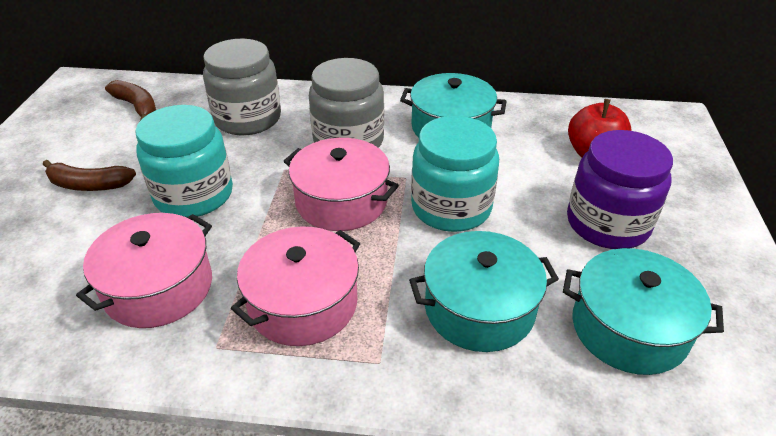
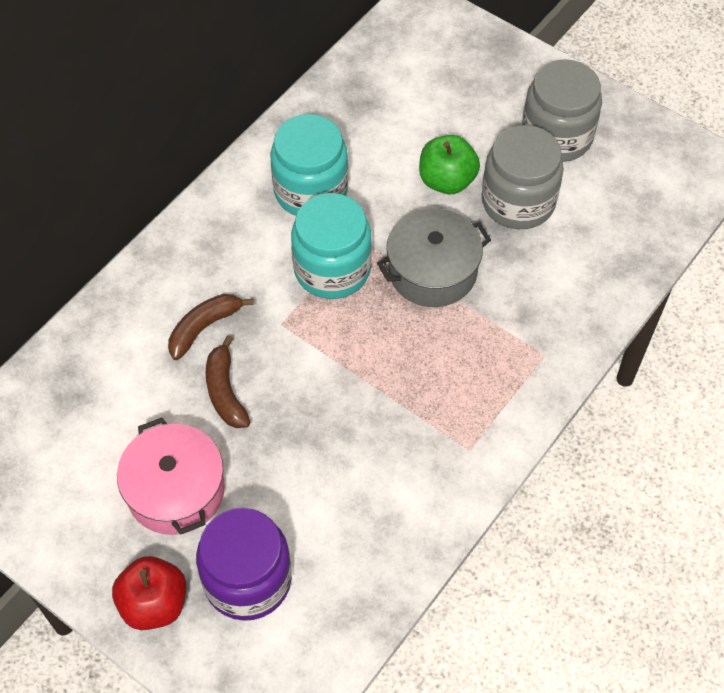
green apple: 0 -> 1
grey pot: 0 -> 1
pink pot: 3 -> 1
turquoise pot: 3 -> 0

